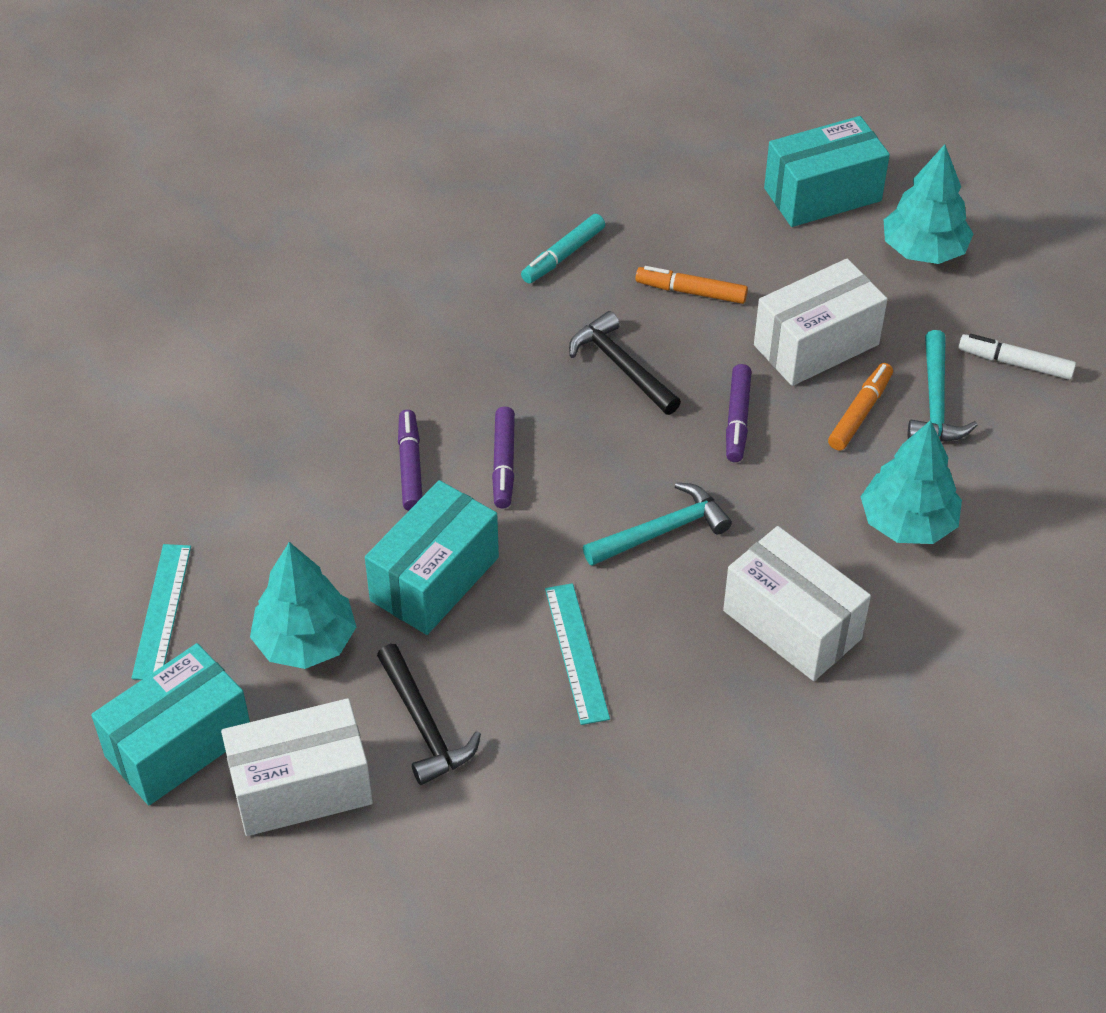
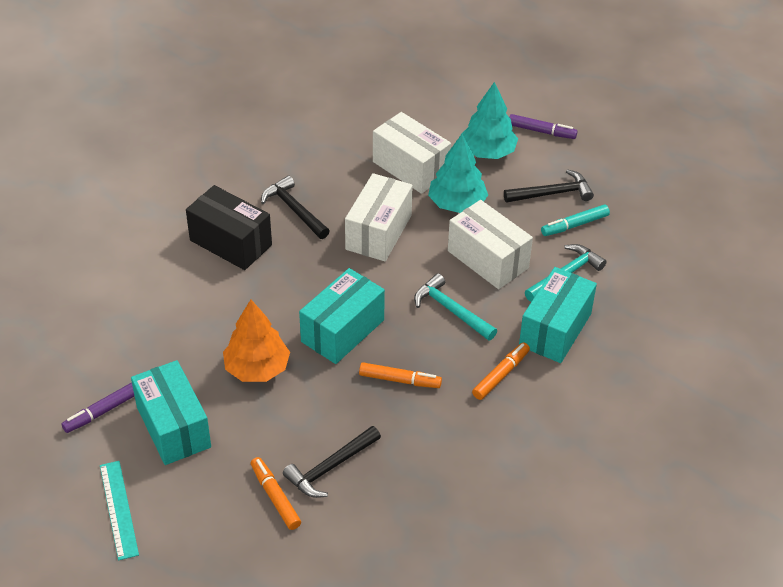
black box: 0 -> 1
black hammer: 2 -> 3
orange marker: 2 -> 3
orange tree: 0 -> 1
purple marker: 3 -> 2
turquoise ruler: 2 -> 1
turquoise tree: 3 -> 2
white marker: 1 -> 0

